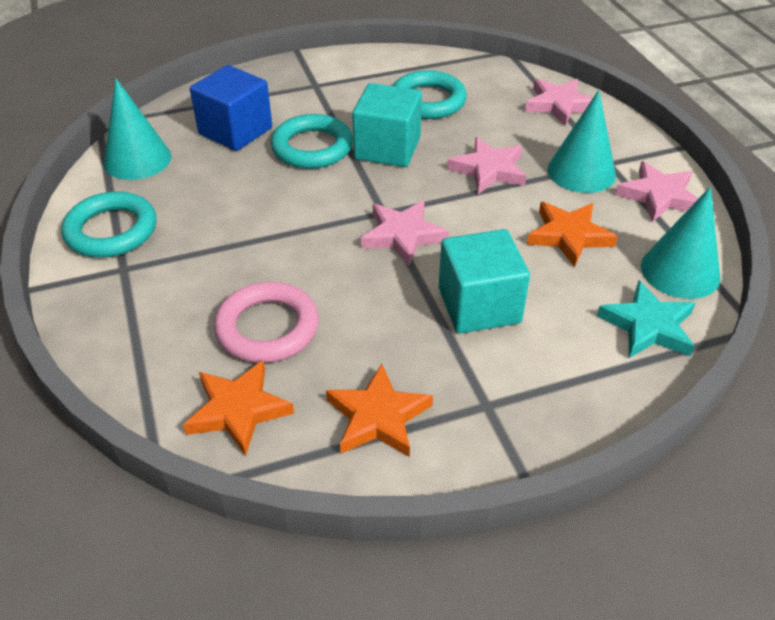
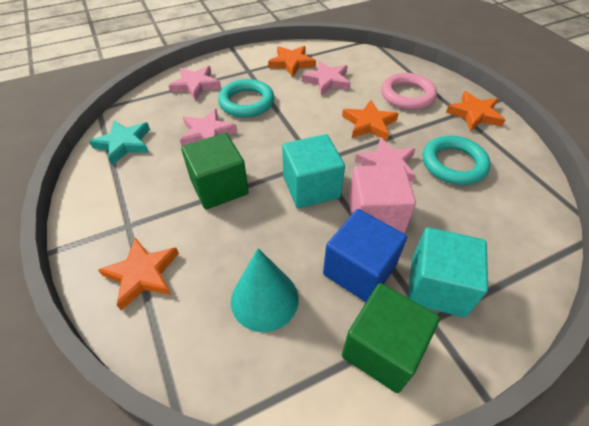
green cube: 0 -> 2
orange star: 3 -> 4
pink cube: 0 -> 1
turquoise cone: 3 -> 1
turquoise ring: 3 -> 2

